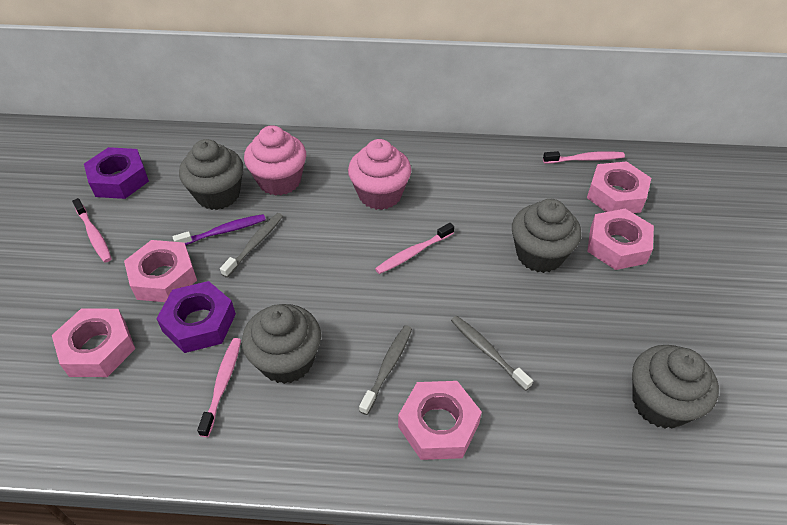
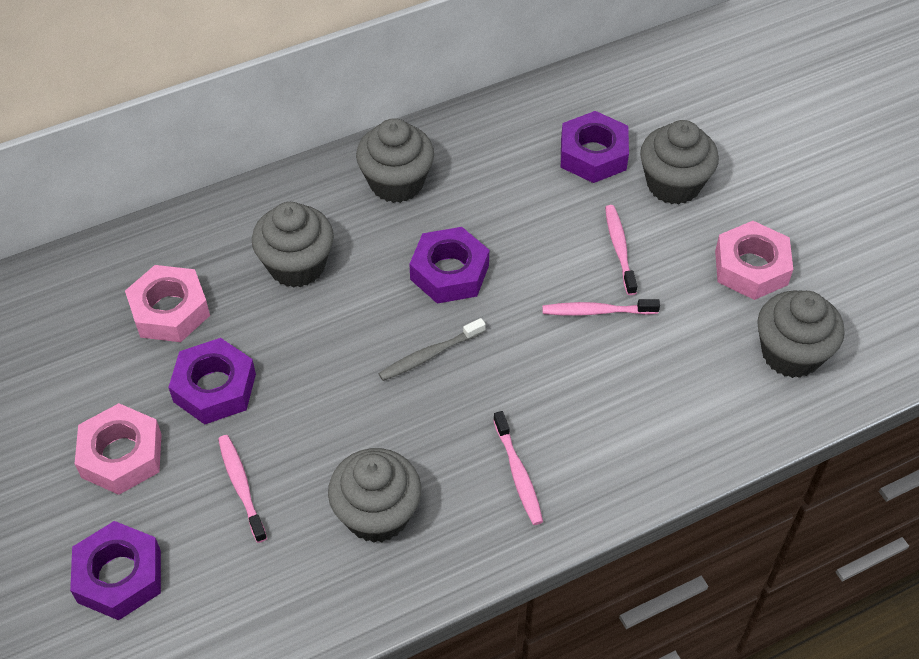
grey cupcake: 4 -> 5
grey toothbrush: 3 -> 1
pink cupcake: 2 -> 0
pink nut: 5 -> 3
purple nut: 2 -> 4
purple toothbrush: 1 -> 0

